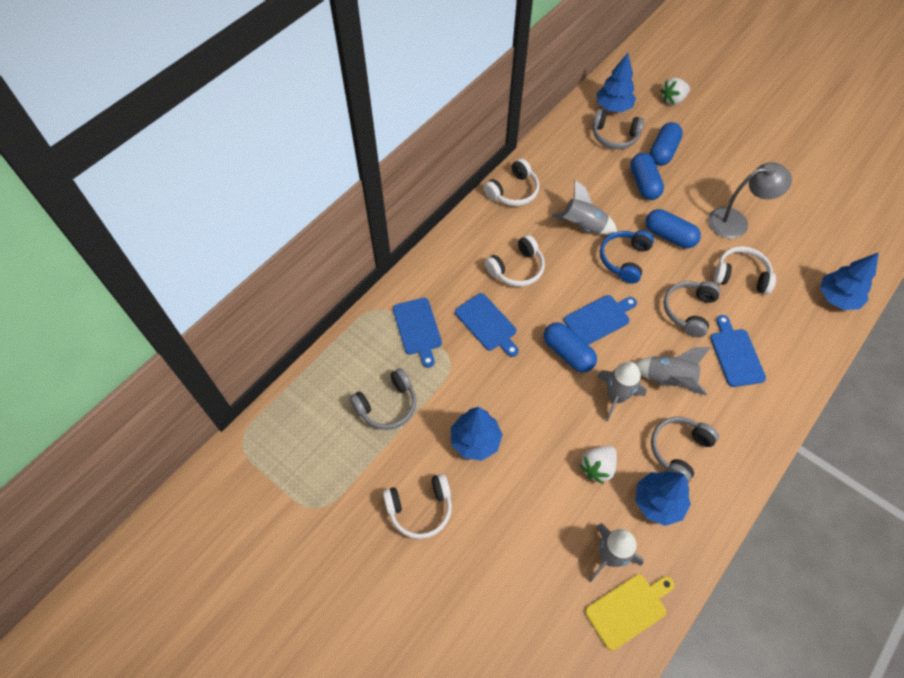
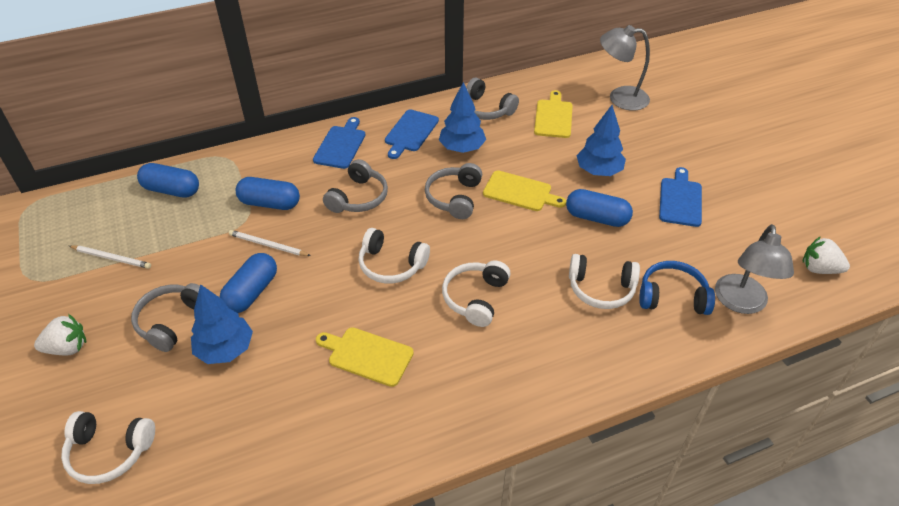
blue cutting board: 4 -> 3
blue tree: 4 -> 3
grey lamp: 1 -> 2
grey rocket: 4 -> 0
white pencil: 0 -> 2
yellow cutting board: 1 -> 3

